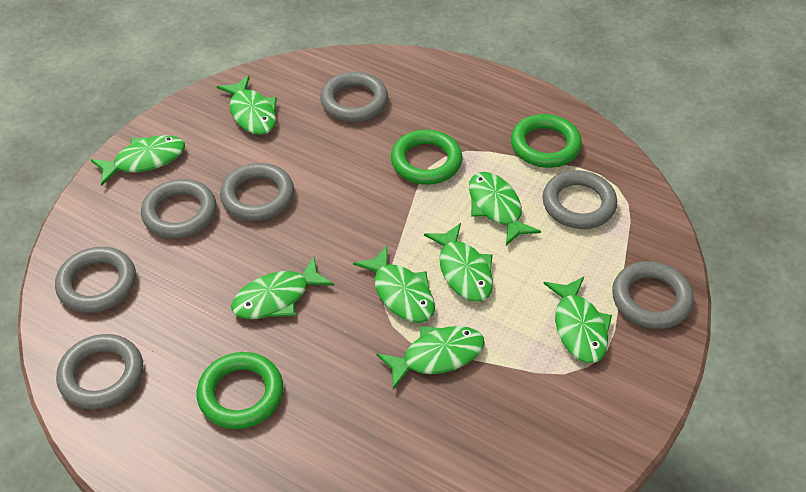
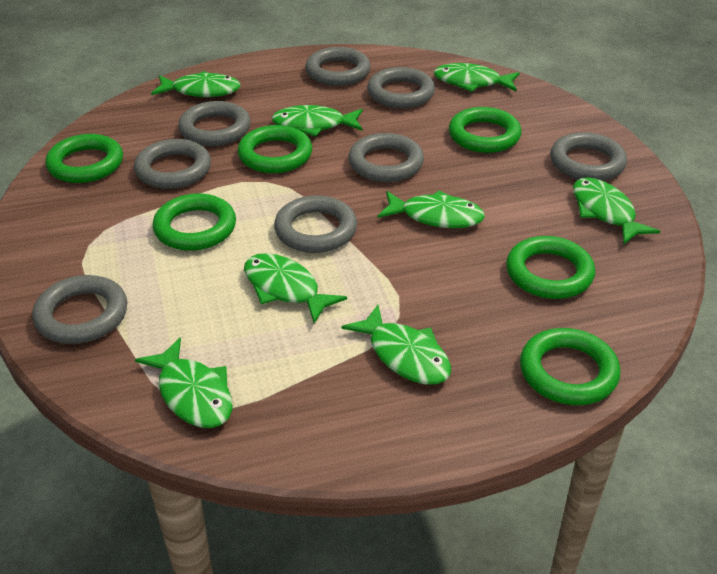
green ring: 3 -> 6
grey ring: 7 -> 8

